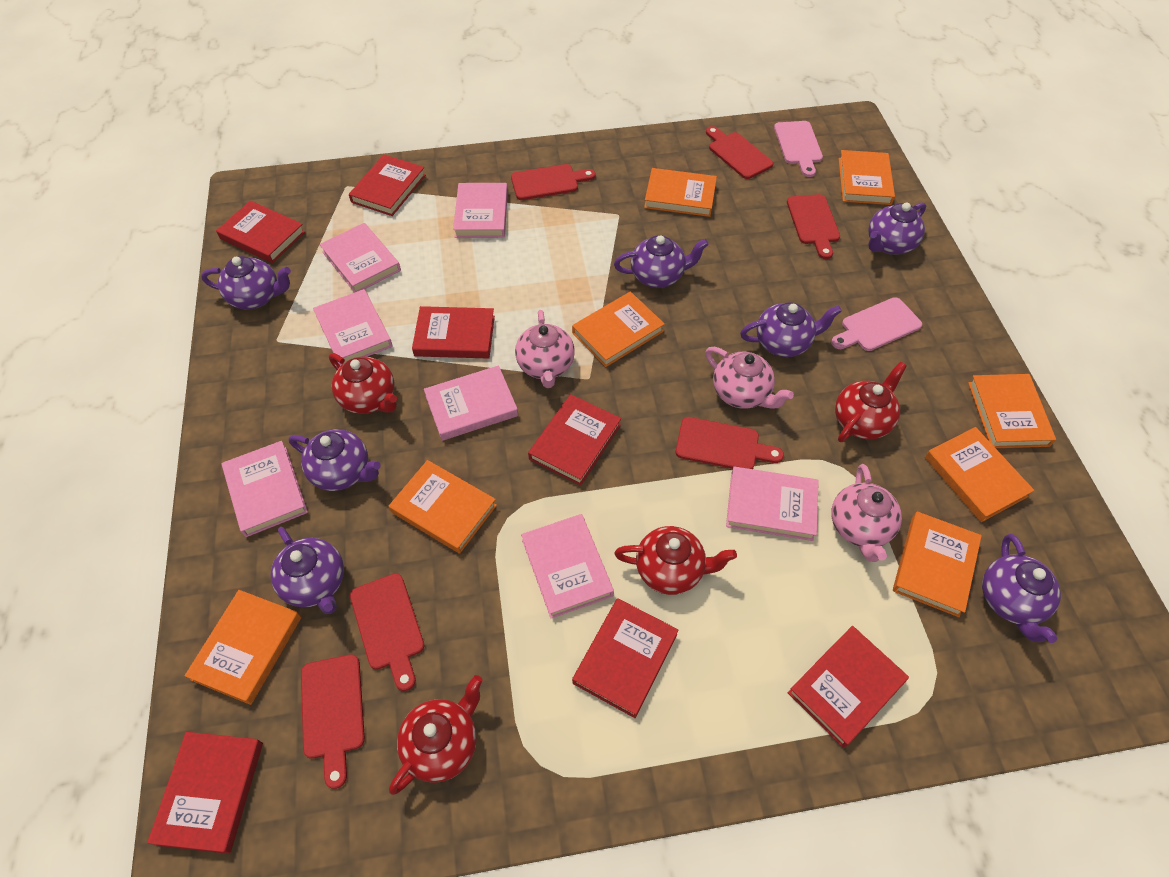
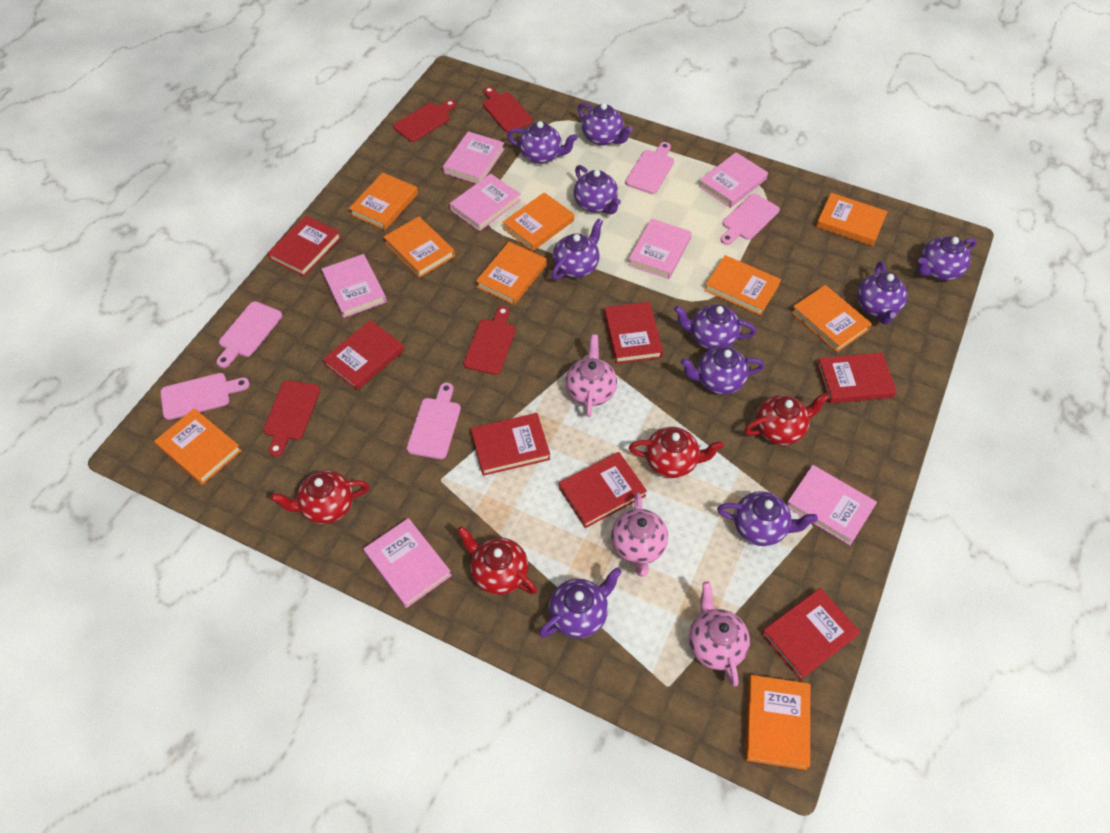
orange book: 8 -> 9
pink cutting board: 2 -> 5
purple teapot: 7 -> 10
red cutting board: 6 -> 4

